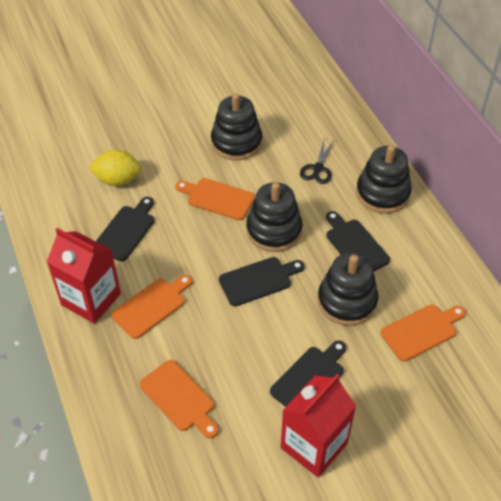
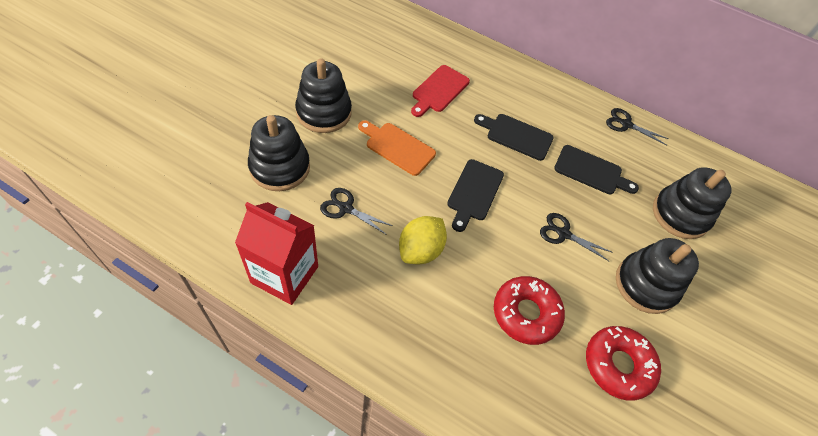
black cutting board: 4 -> 3
black scissors: 1 -> 3
orange cutting board: 4 -> 1
red carton: 2 -> 1
red cutting board: 0 -> 1
red donut: 0 -> 2

